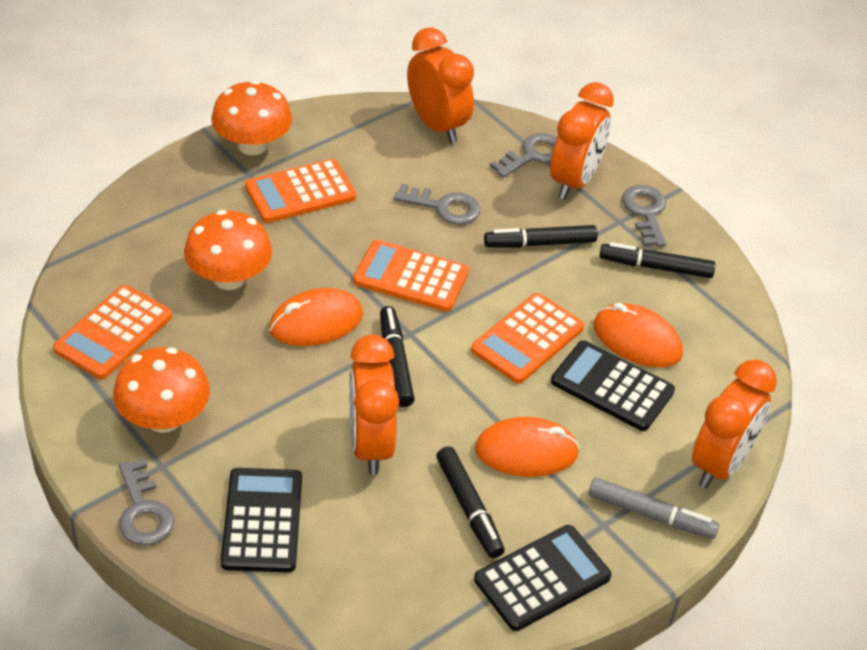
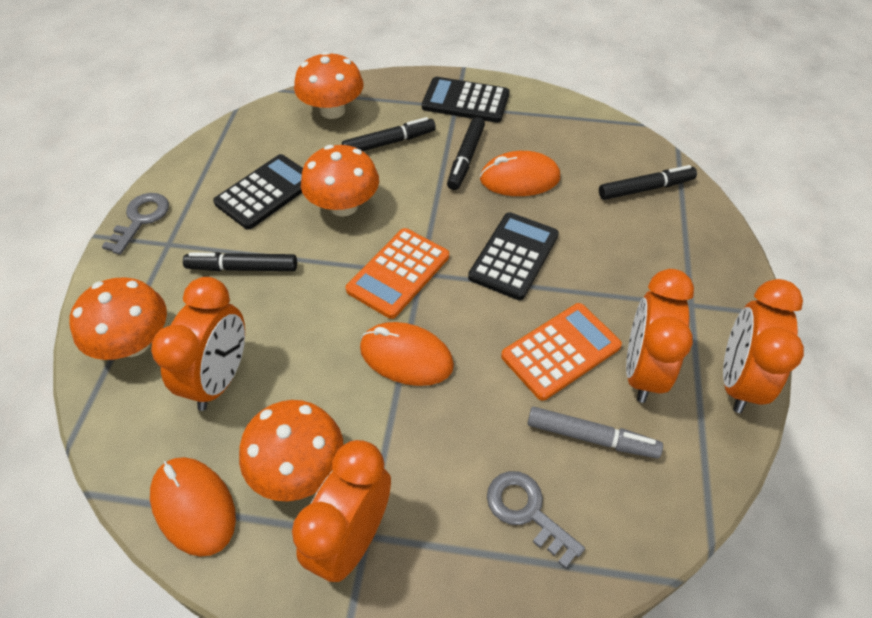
grey key: 4 -> 2
orange calculator: 4 -> 2
orange mushroom: 3 -> 4

